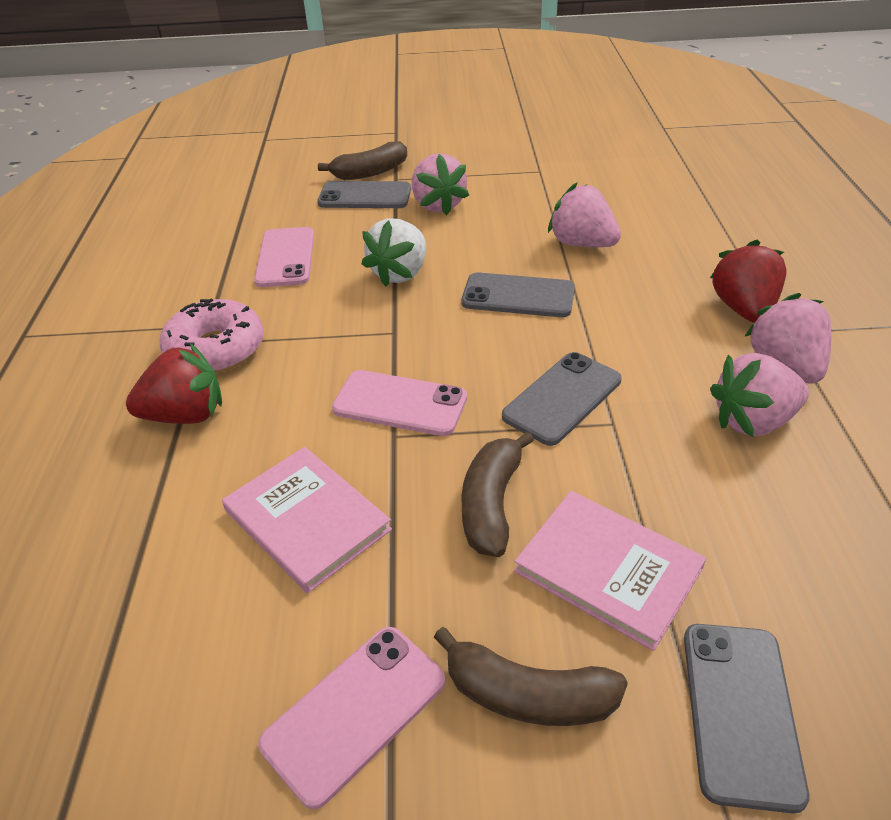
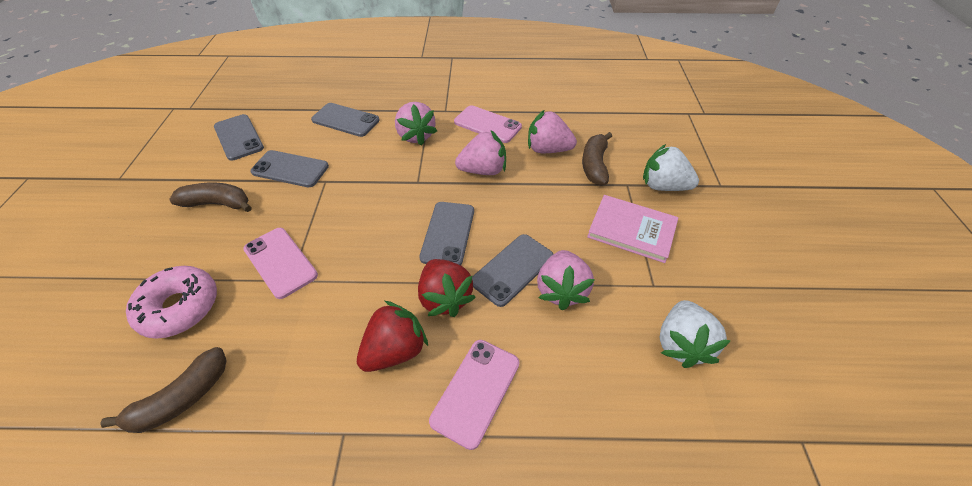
grey phone: 4 -> 5
pink book: 2 -> 1
white strawberry: 1 -> 2

